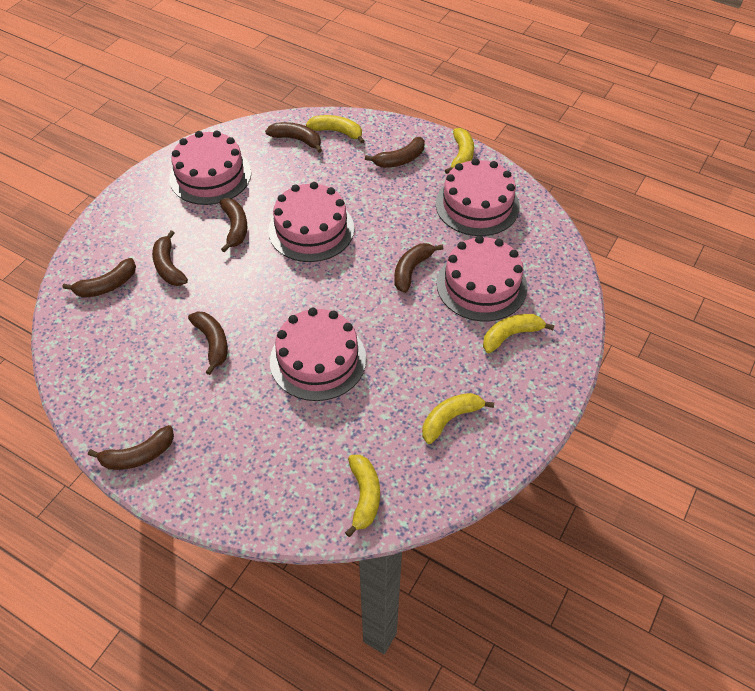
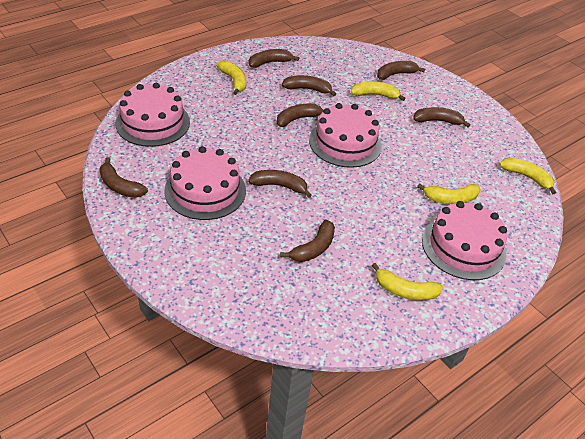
pink cake: 5 -> 4

